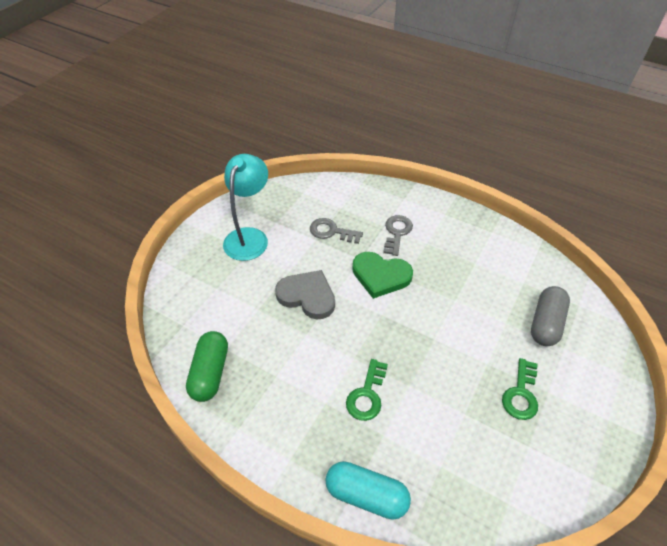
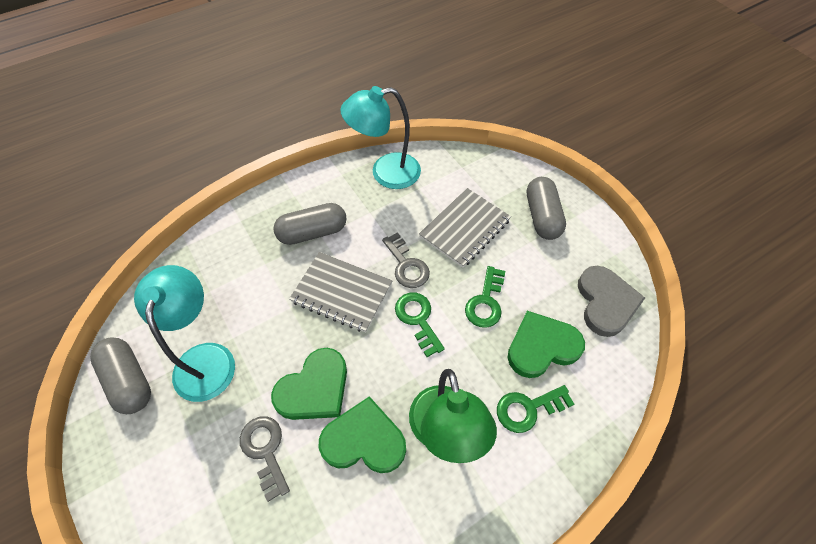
green capsule: 1 -> 0
green heart: 1 -> 3
green key: 2 -> 3
green lamp: 0 -> 1
grey capsule: 1 -> 3
grey notebook: 0 -> 2
turquoise capsule: 1 -> 0
turquoise lamp: 1 -> 2

